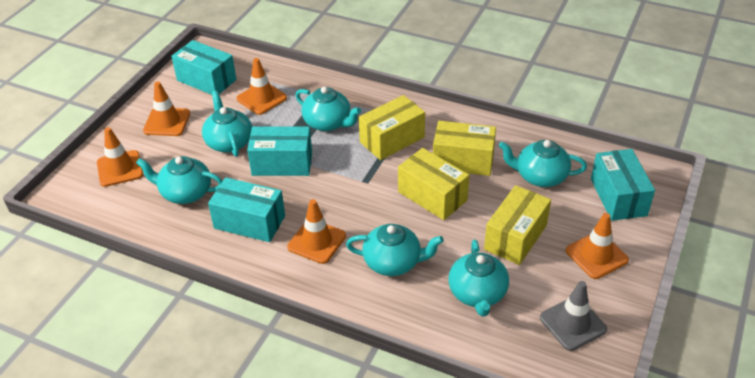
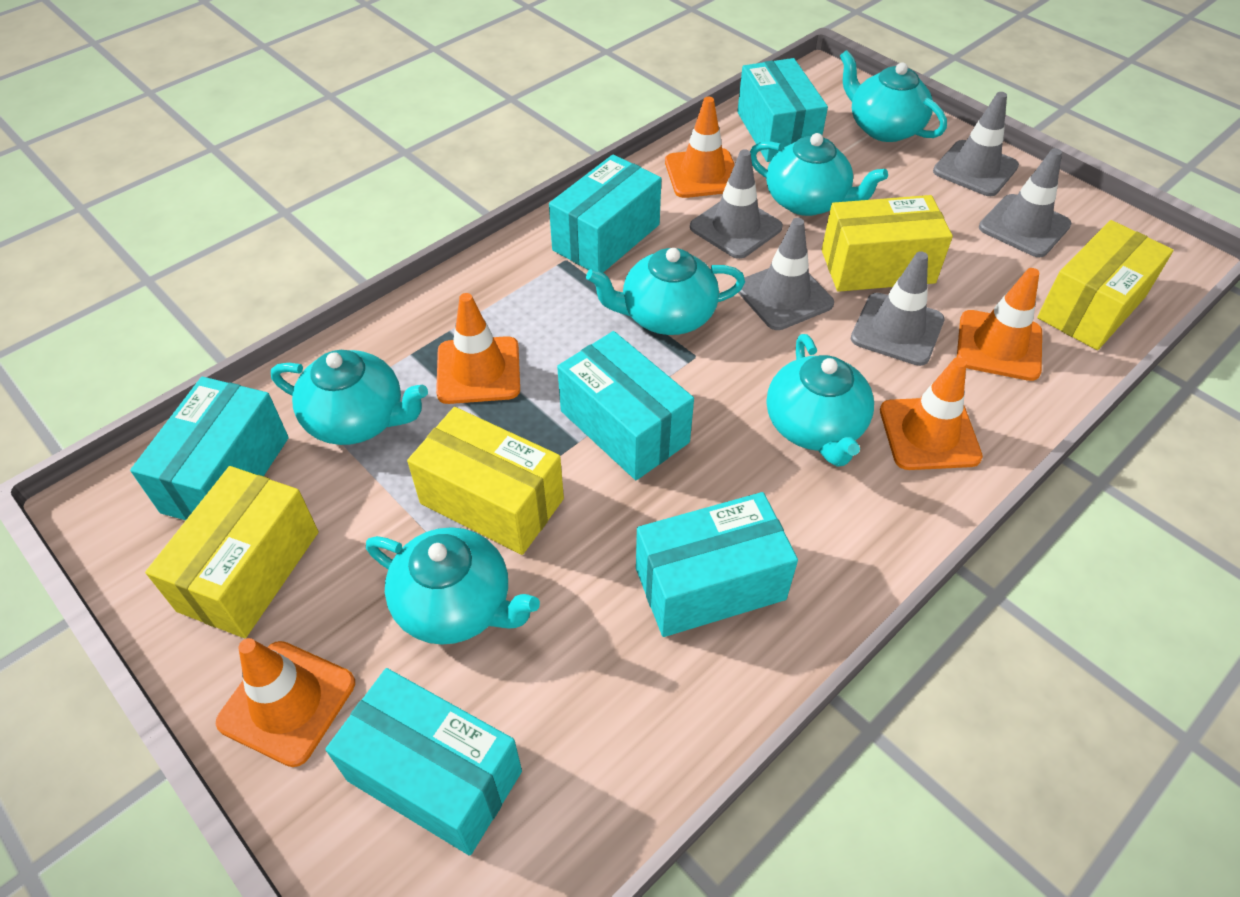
grey traffic cone: 1 -> 5
turquoise box: 4 -> 6

